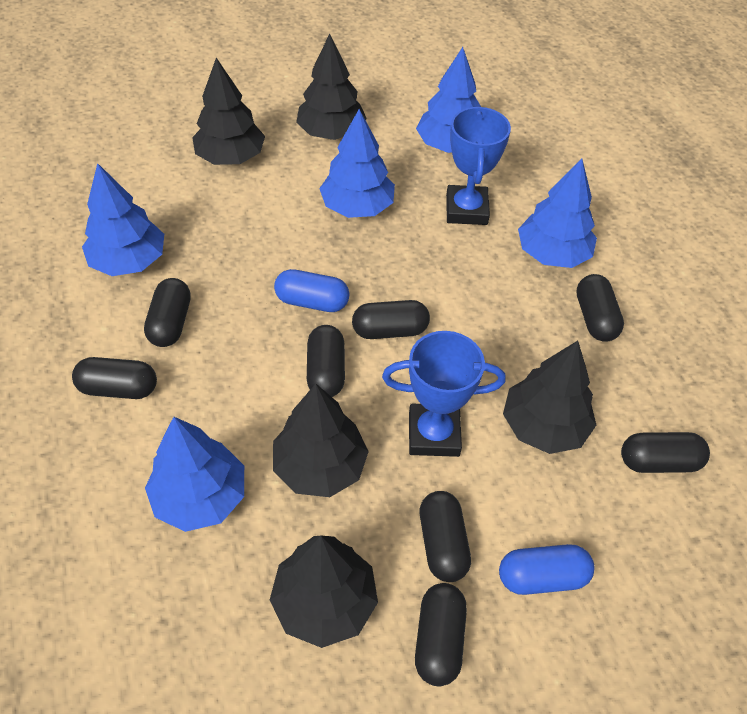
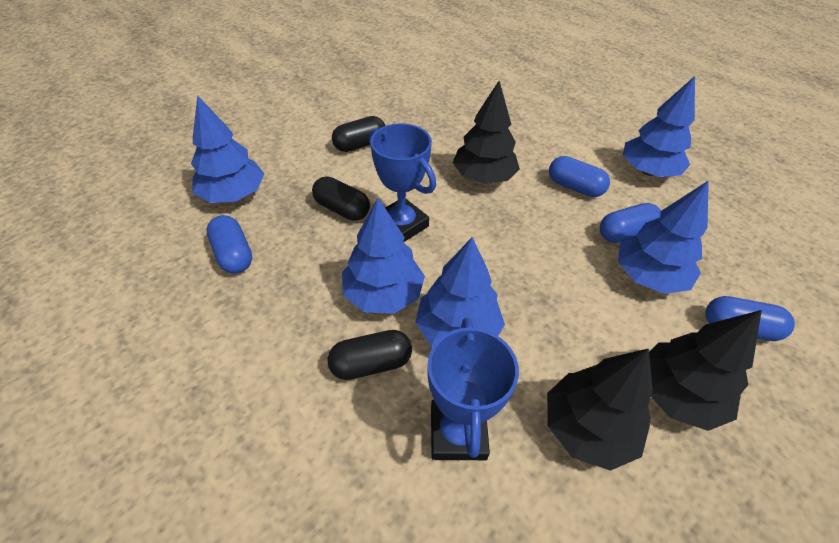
black capsule: 8 -> 3
black tree: 5 -> 3
blue capsule: 2 -> 4

